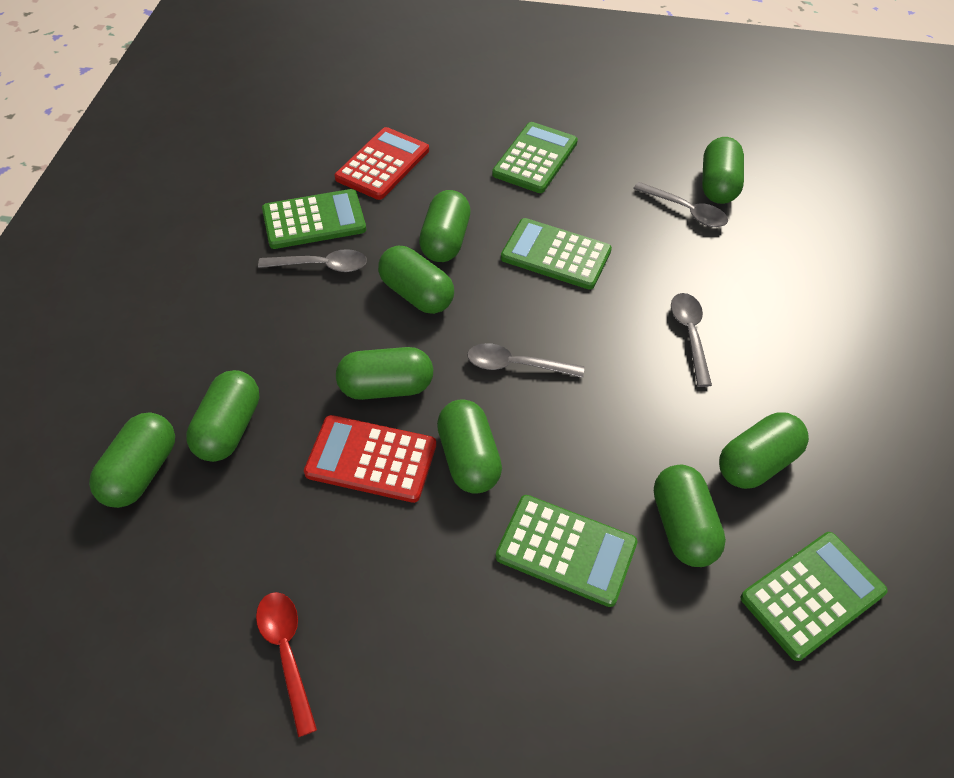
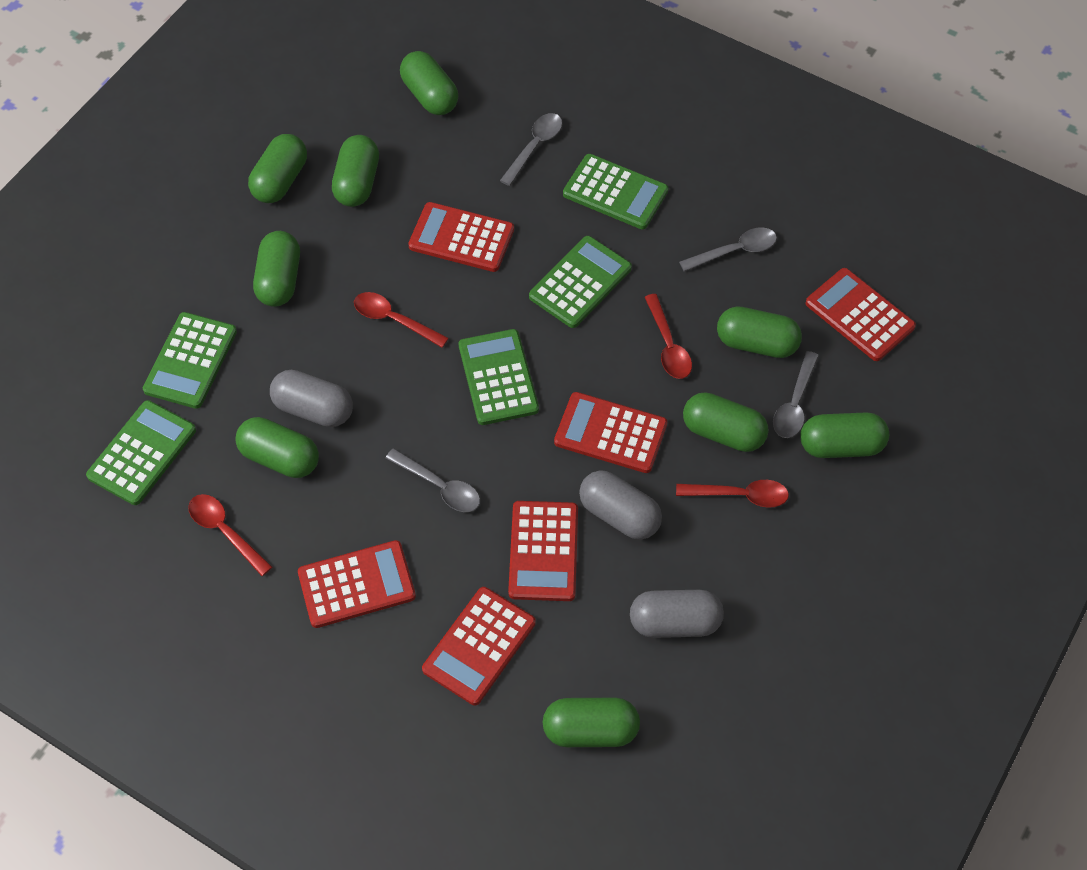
grey capsule: 0 -> 3
red calculator: 2 -> 6
red spoon: 1 -> 4

